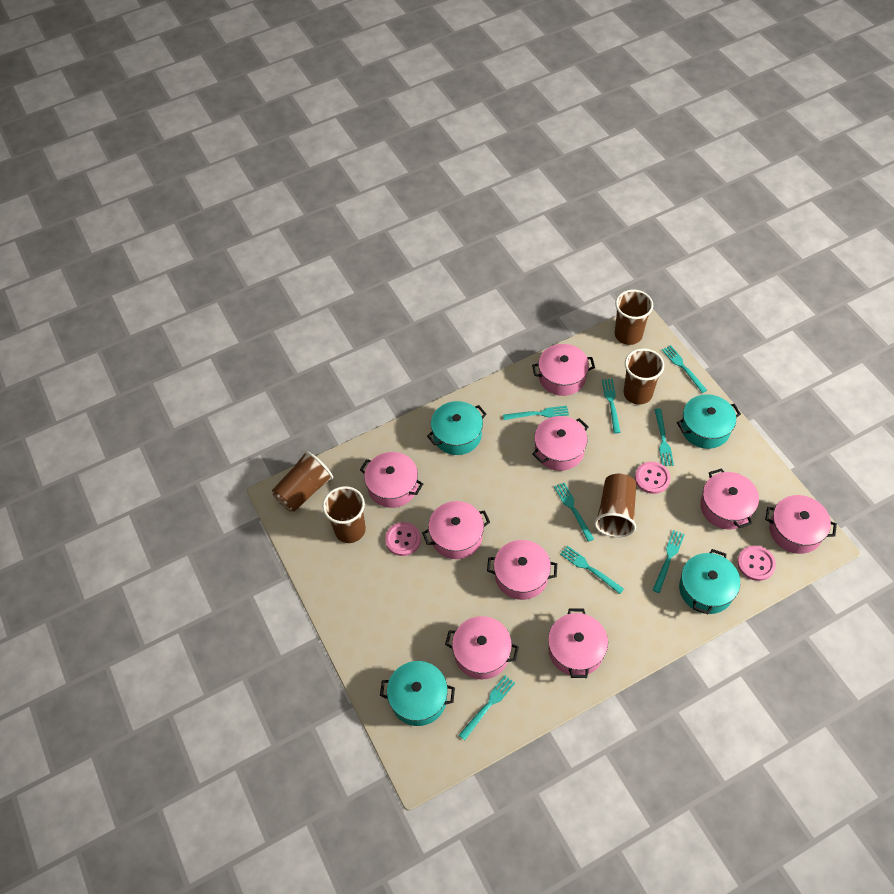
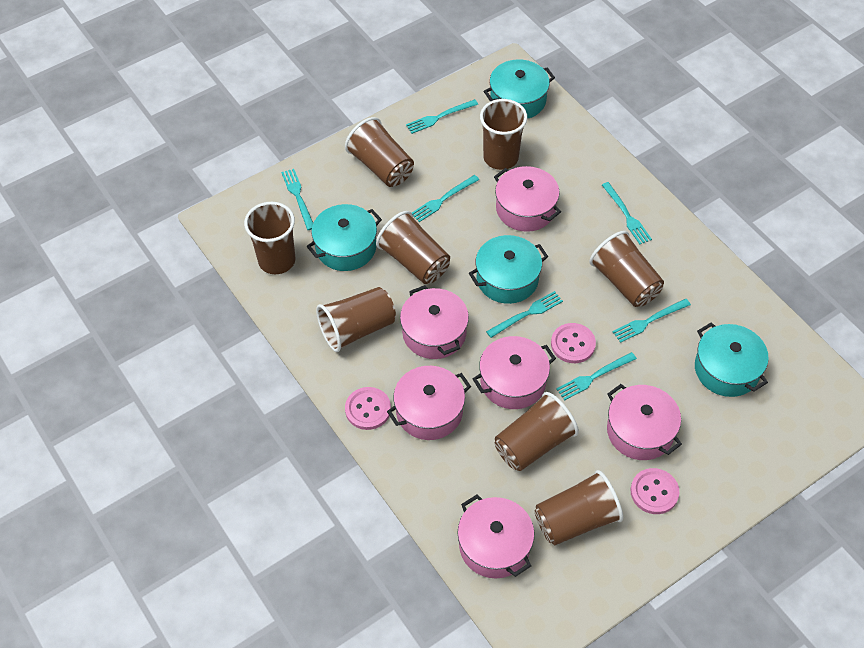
brown cup: 5 -> 8
pink pot: 9 -> 6
turquoise fork: 8 -> 7

